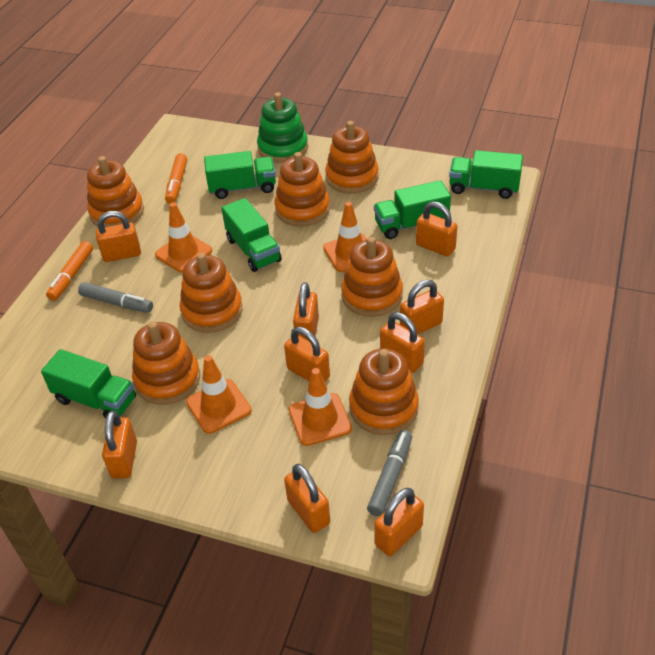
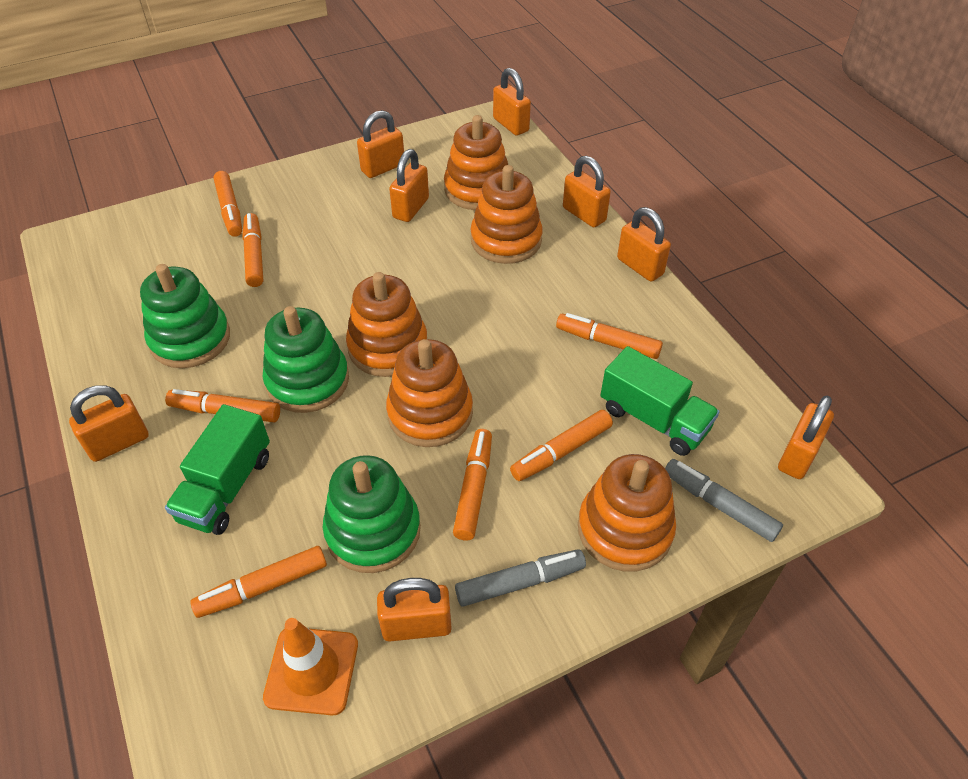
green stacking toy: 1 -> 3
green truck: 5 -> 2
orange marker: 2 -> 7
orange padlock: 9 -> 8
orange stacking toy: 7 -> 5
orange traffic cone: 4 -> 1

